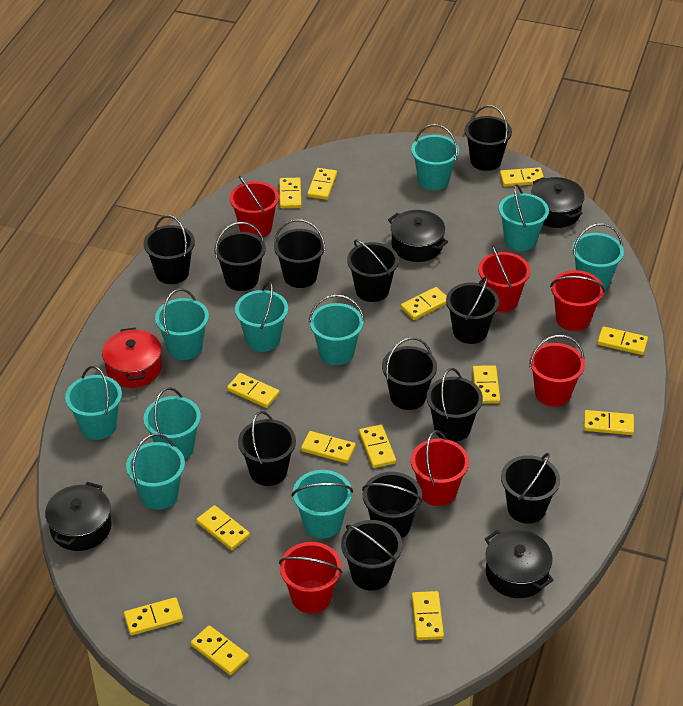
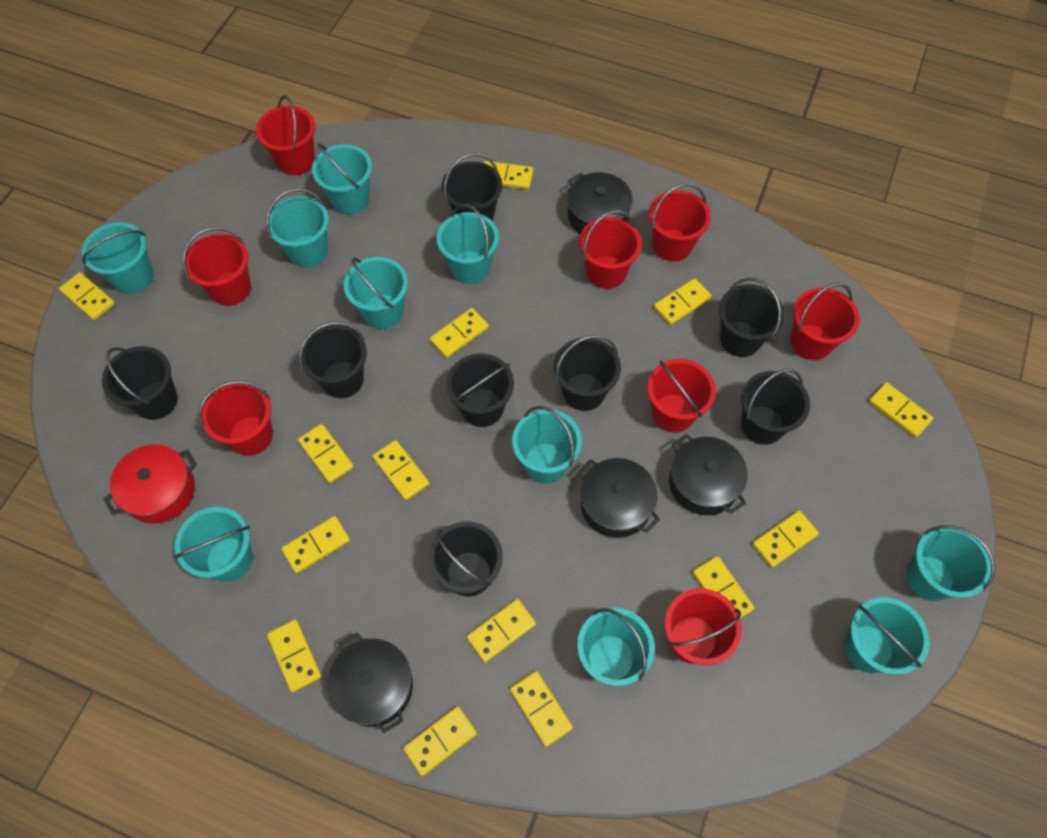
black bucket: 12 -> 8
red bucket: 6 -> 8

